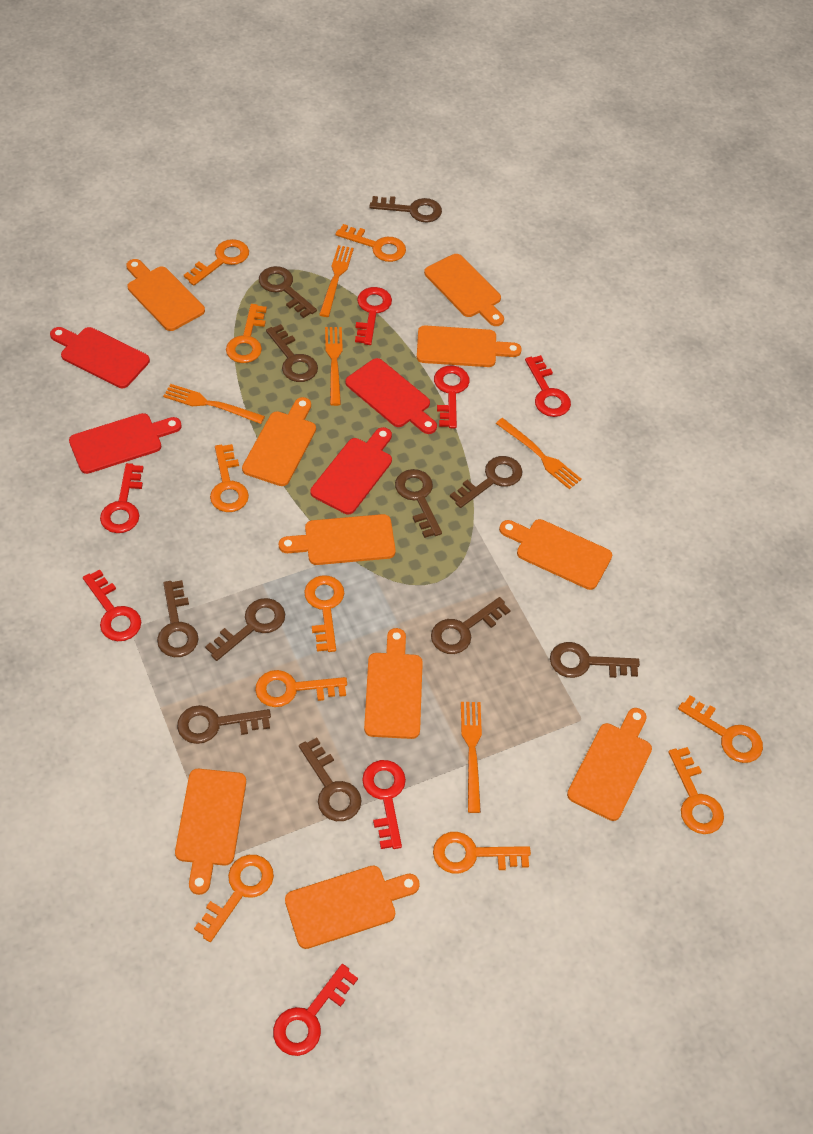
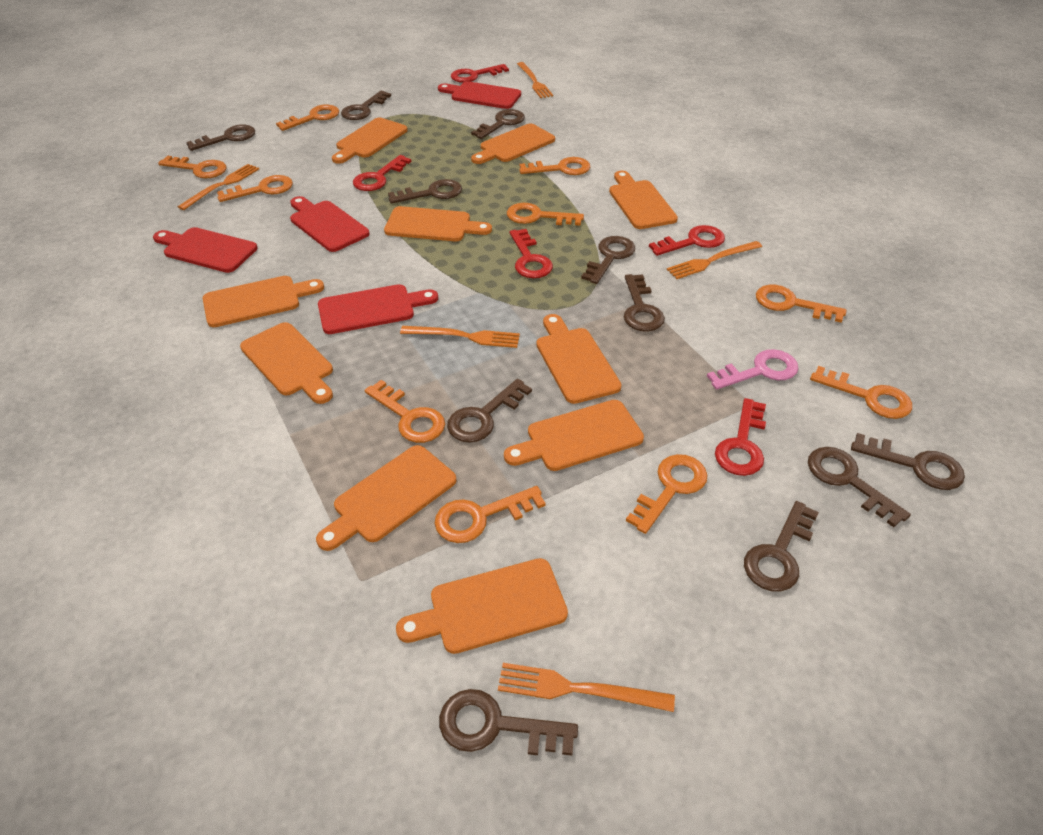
pink key: 0 -> 1
red key: 7 -> 5

